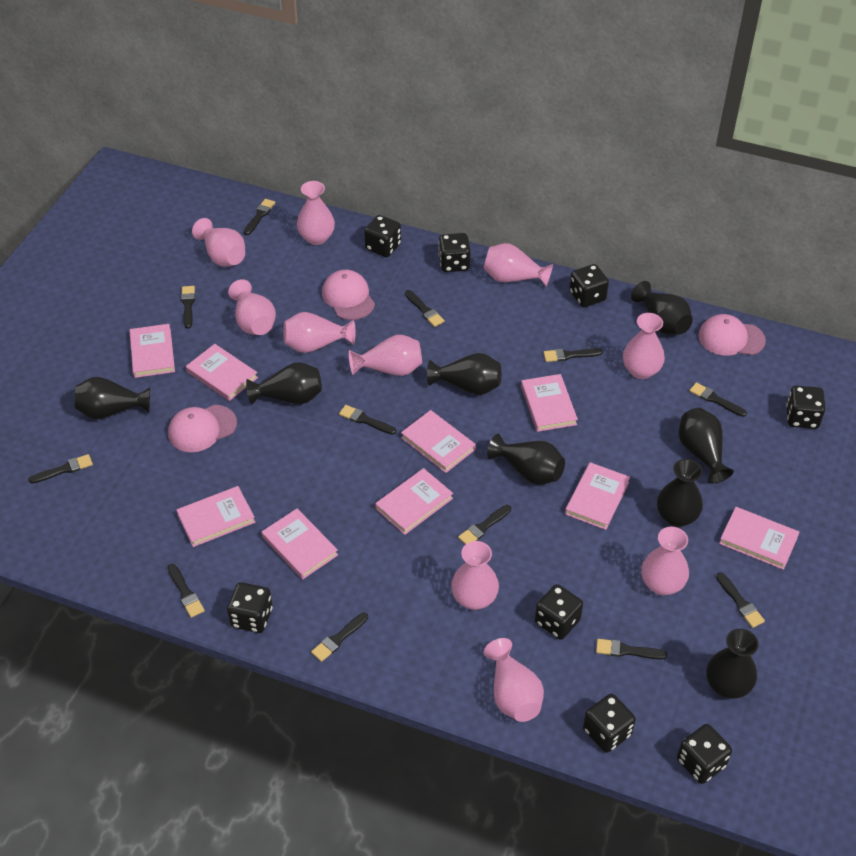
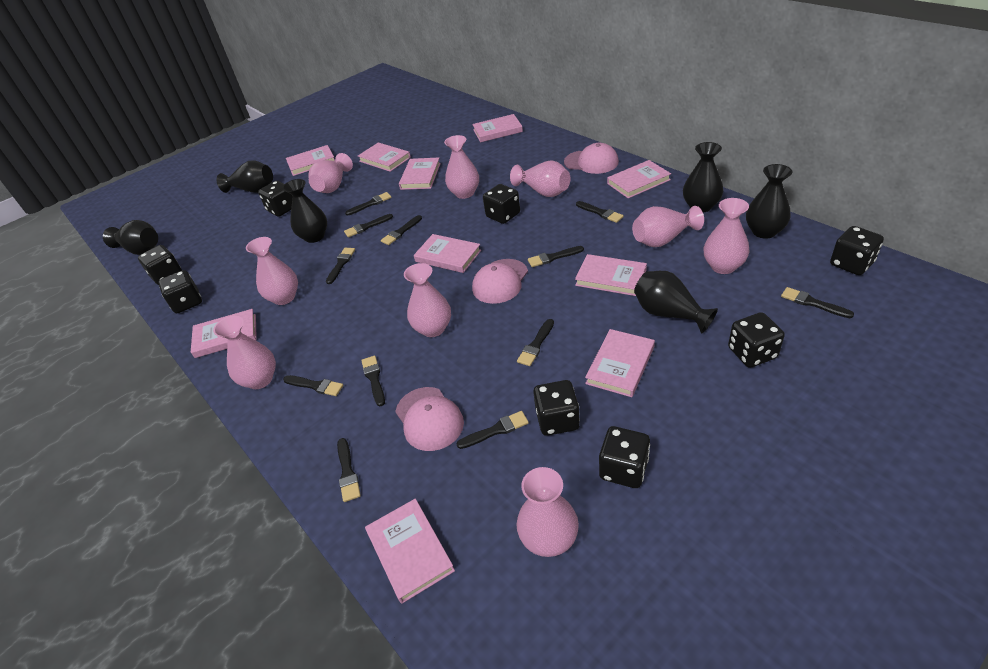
black vase: 8 -> 6
pink book: 9 -> 10
pink vase: 10 -> 9

